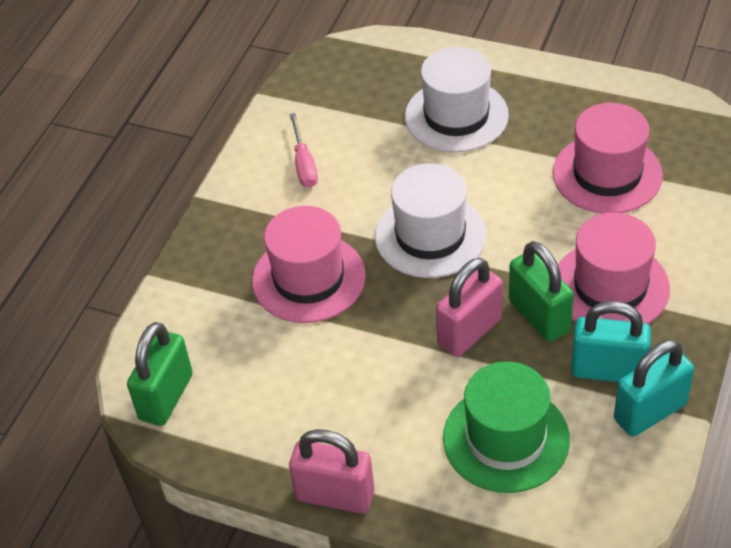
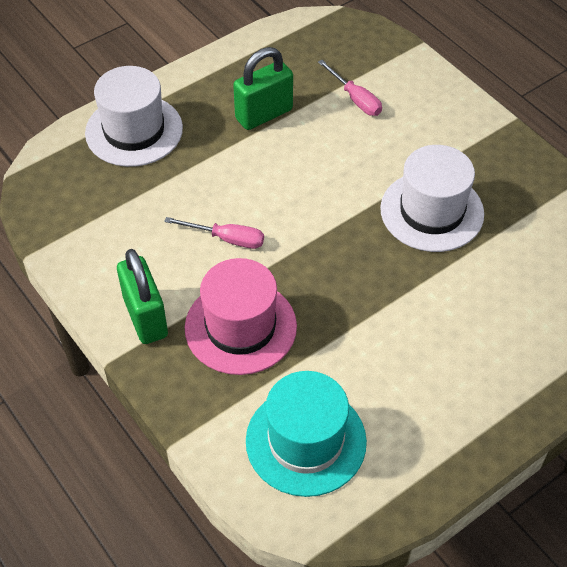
green hat: 1 -> 0
pink hat: 3 -> 1
pink padlock: 2 -> 0
pink screwdriver: 1 -> 2
turquoise hat: 0 -> 1
turquoise padlock: 2 -> 0

